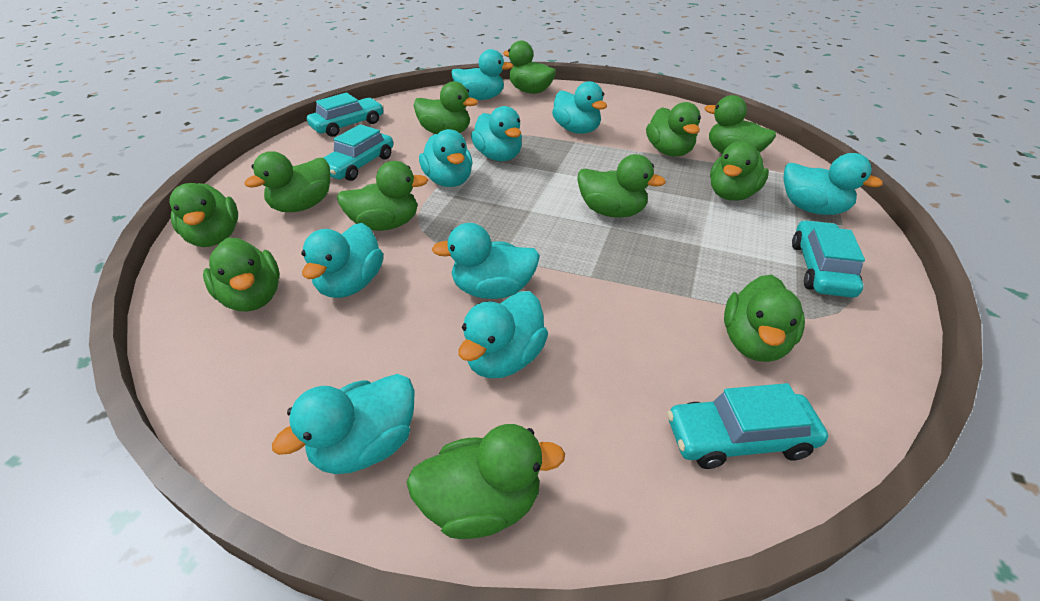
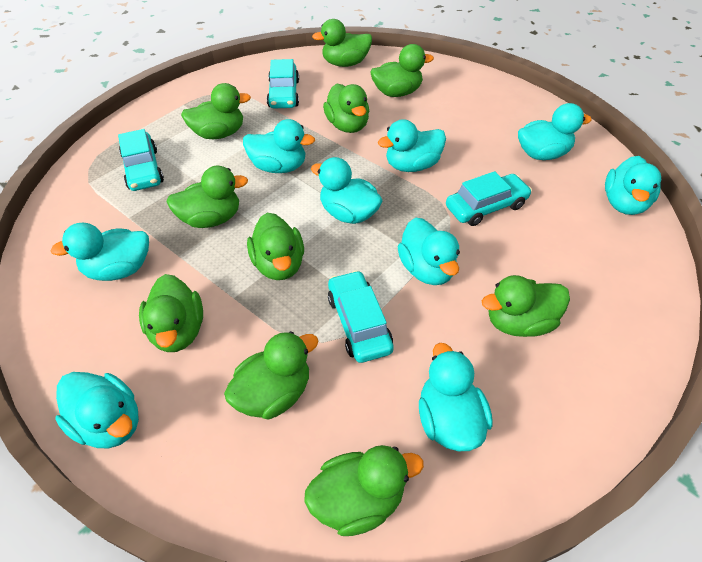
green duck: 12 -> 10

